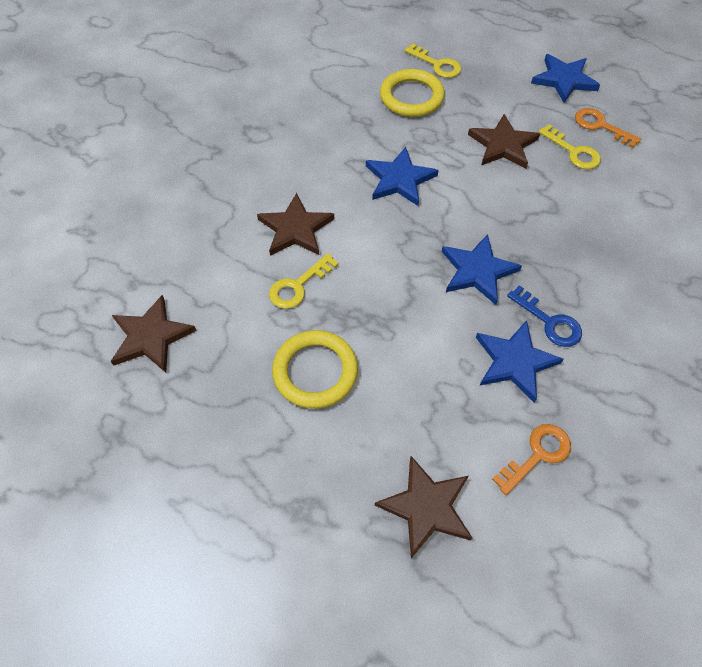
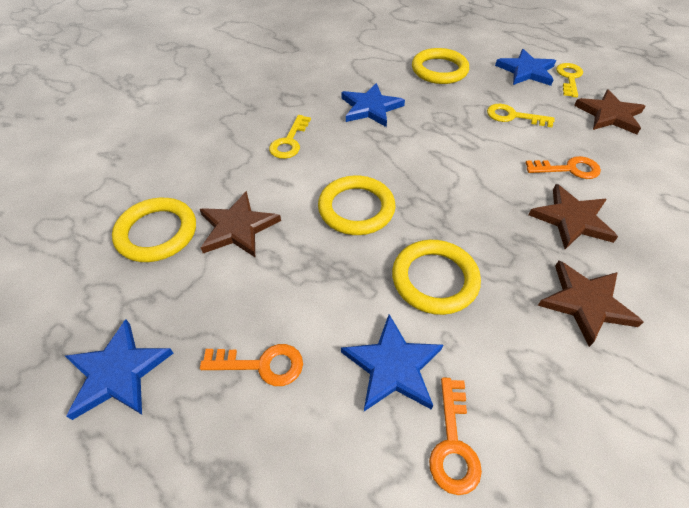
blue key: 1 -> 0
orange key: 2 -> 3
yellow ring: 2 -> 4

